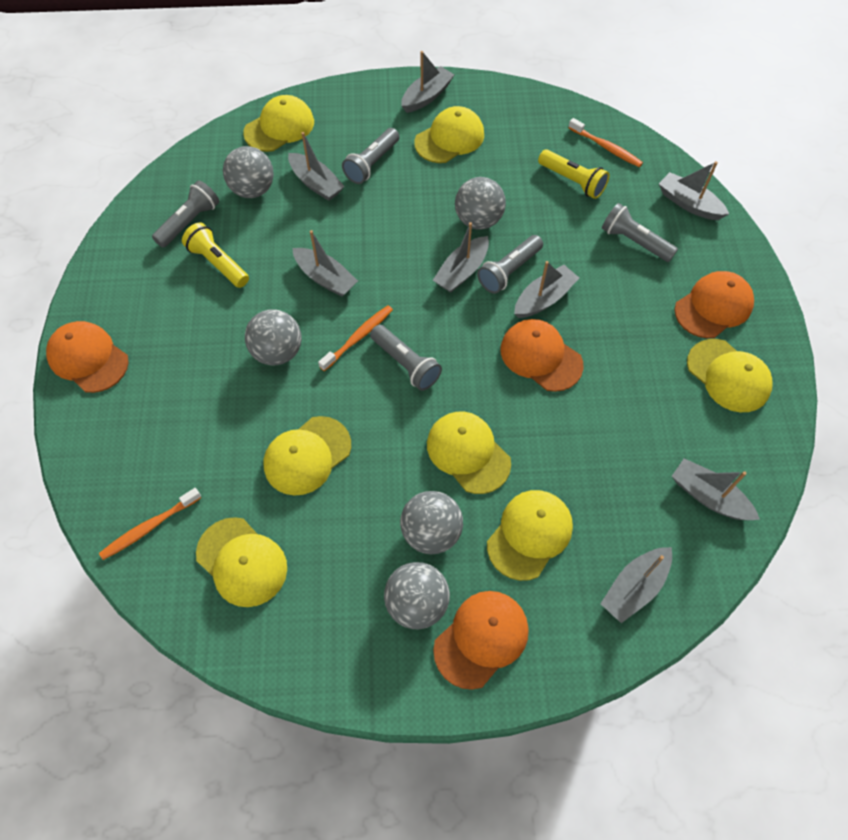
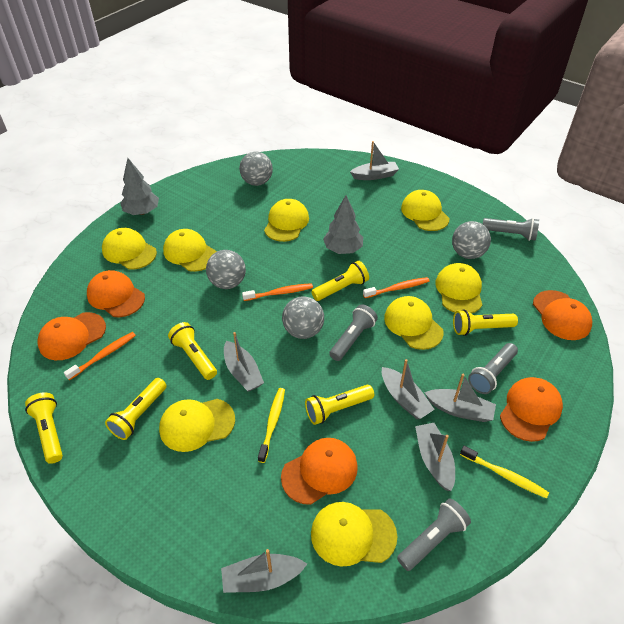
grey ball: 5 -> 4
grey boat: 8 -> 6
grey flashlight: 5 -> 4
grey tree: 0 -> 2
orange cap: 4 -> 5
yellow cap: 7 -> 8
yellow flashlight: 2 -> 6
yellow toothbrush: 0 -> 2

